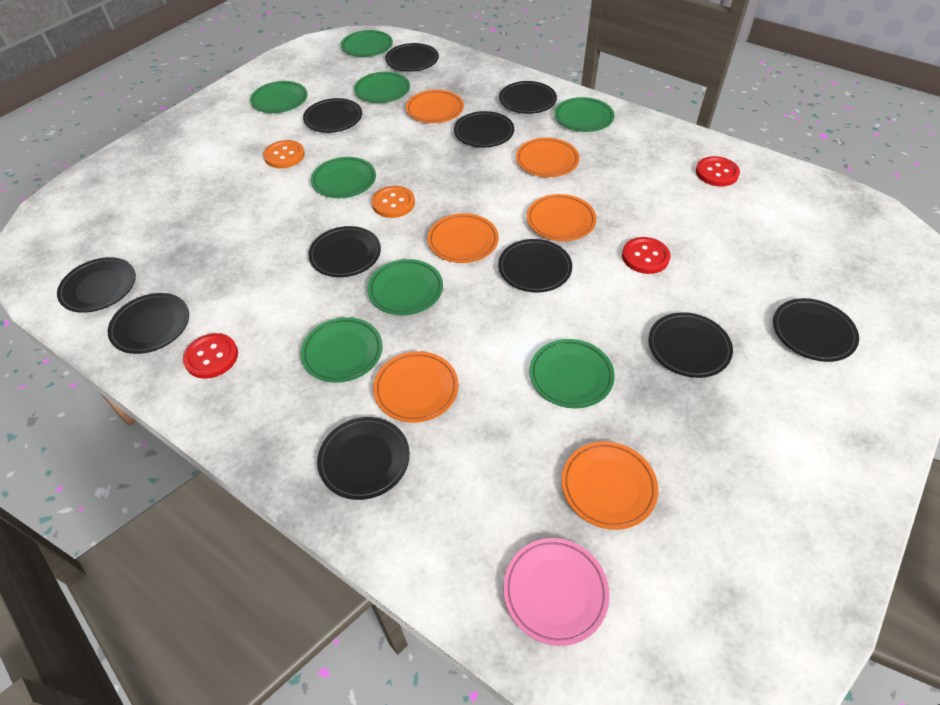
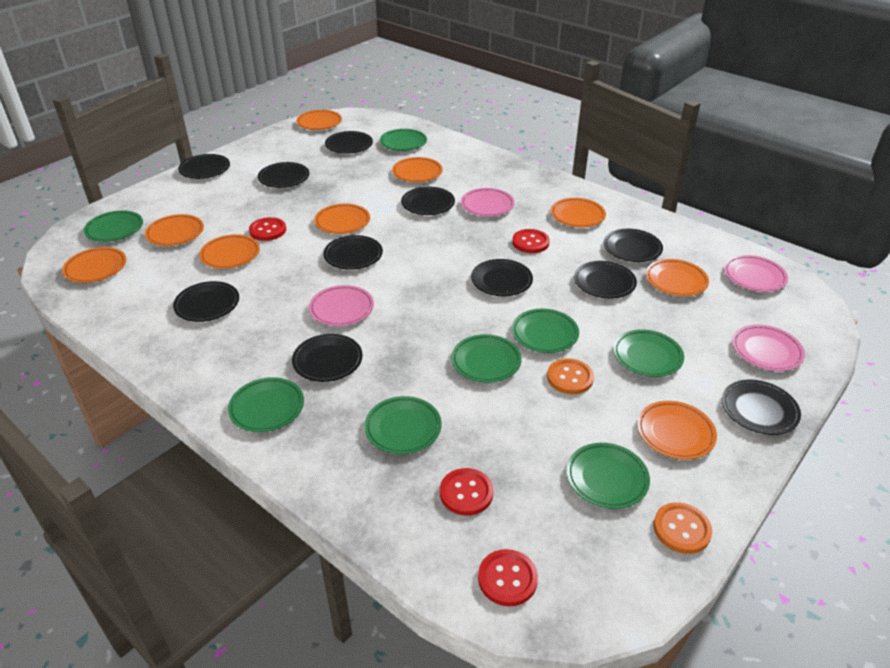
orange plate: 6 -> 9
pink plate: 1 -> 4
red button: 3 -> 4

